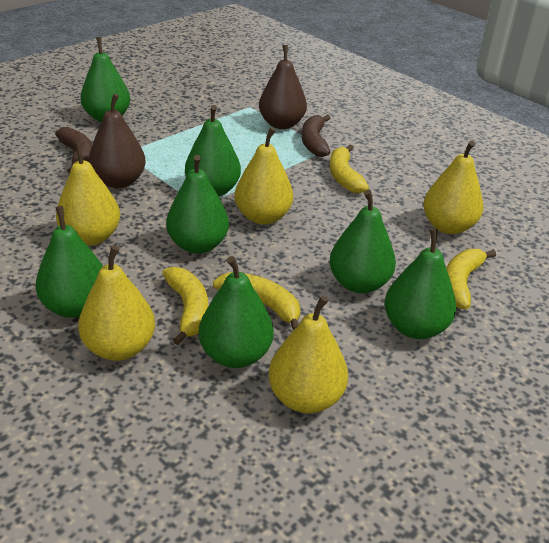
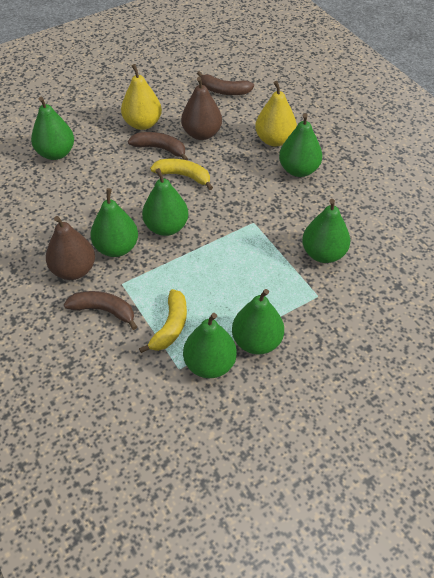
brown banana: 2 -> 3
yellow banana: 4 -> 2
yellow pear: 5 -> 2

